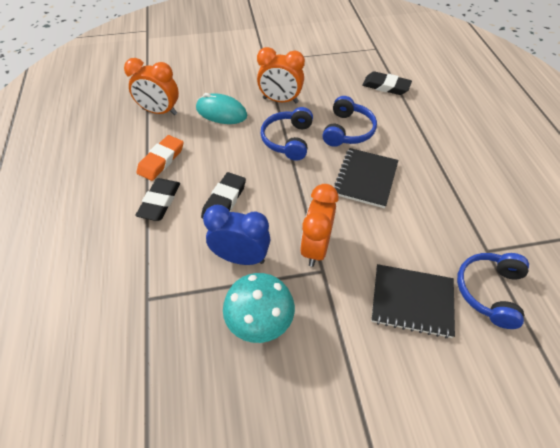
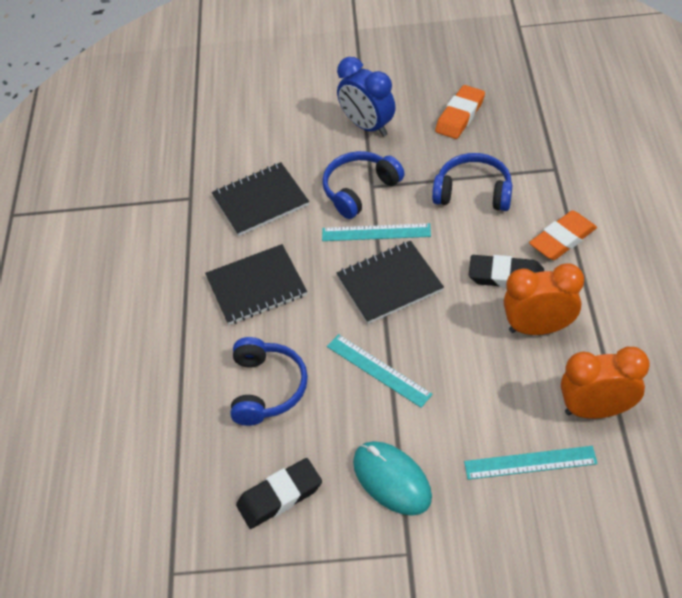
black eraser: 3 -> 2
black notebook: 2 -> 3
orange clock: 3 -> 2
orange eraser: 1 -> 2
turquoise mushroom: 1 -> 0
turquoise ruler: 0 -> 3

